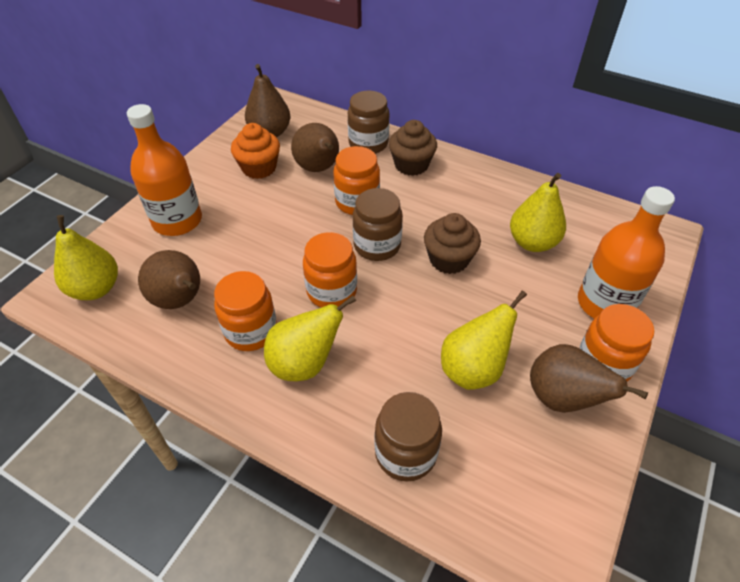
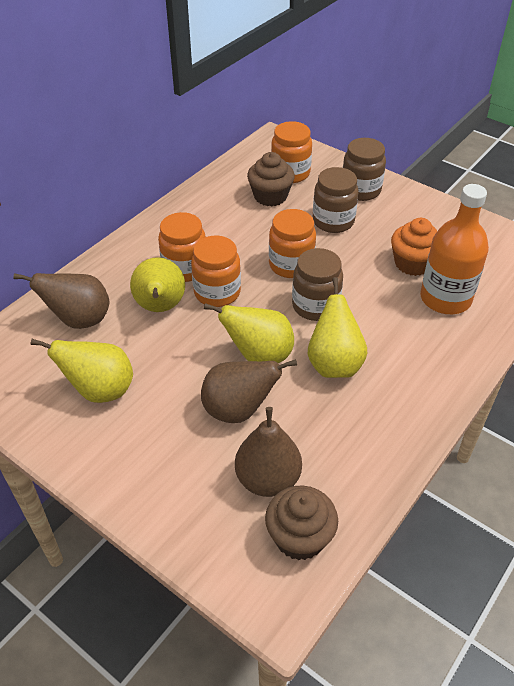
brown pear: 4 -> 3
orange bottle: 2 -> 1

